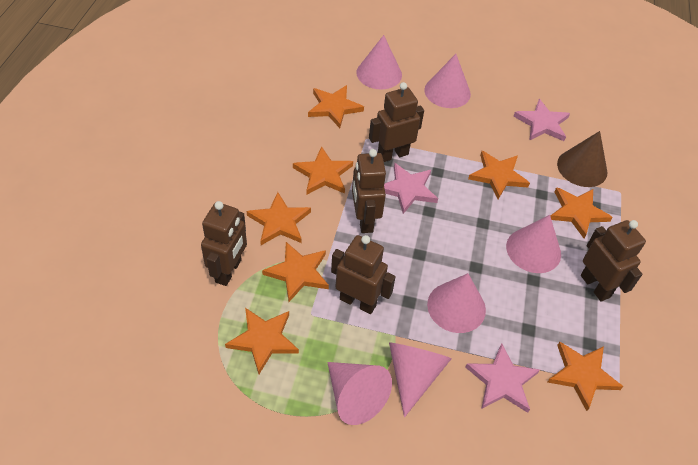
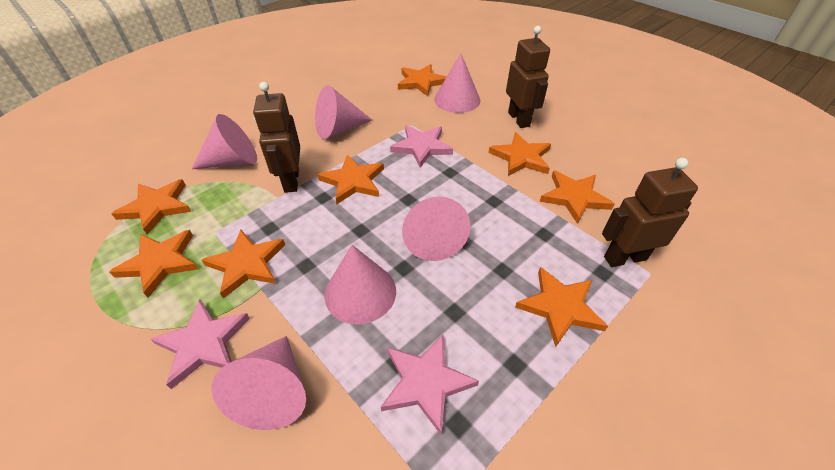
brown cone: 1 -> 0
brown robot: 5 -> 3

